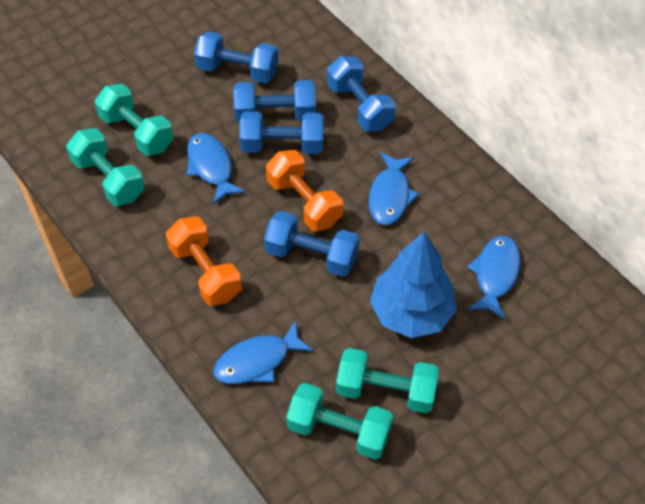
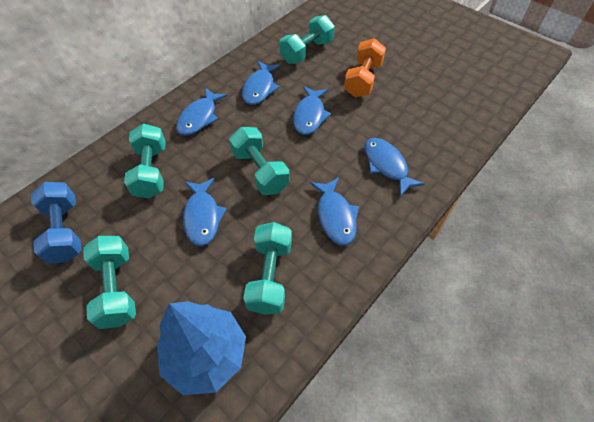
blue dumbbell: 5 -> 1
blue fish: 4 -> 6
orange dumbbell: 2 -> 1
turquoise dumbbell: 4 -> 5

